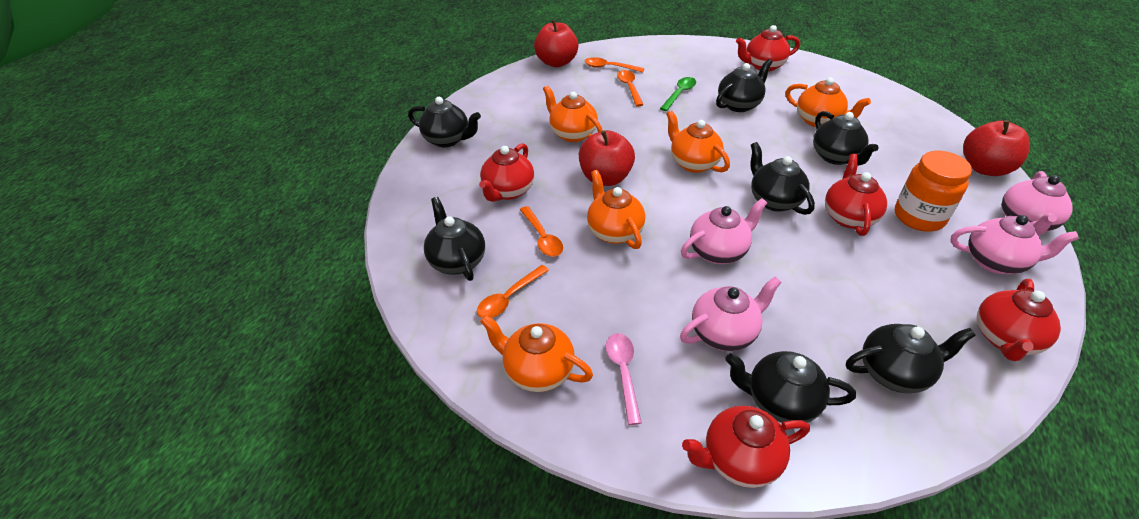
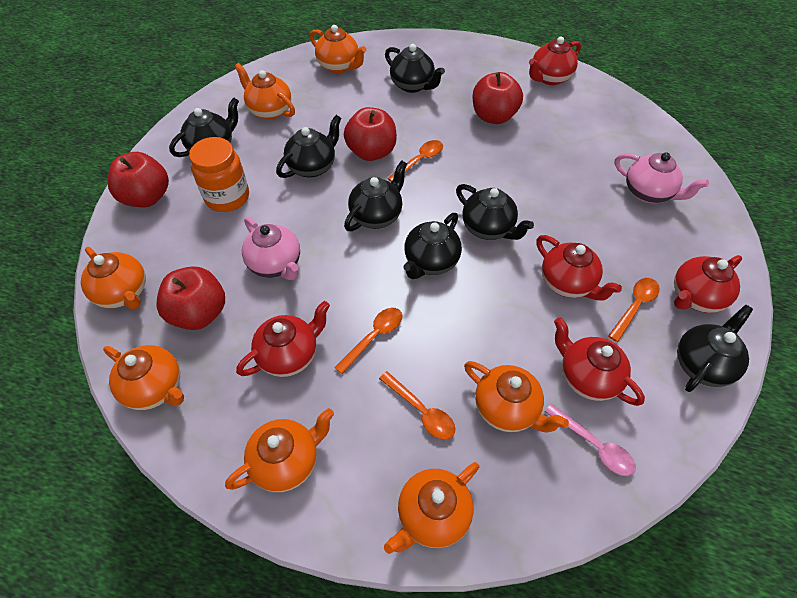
green spoon: 1 -> 0
orange teapot: 5 -> 7
pink teapot: 4 -> 2
red apple: 3 -> 4

